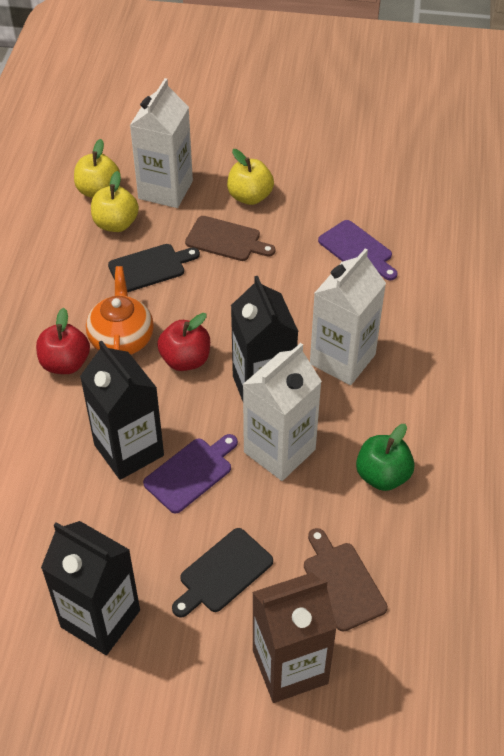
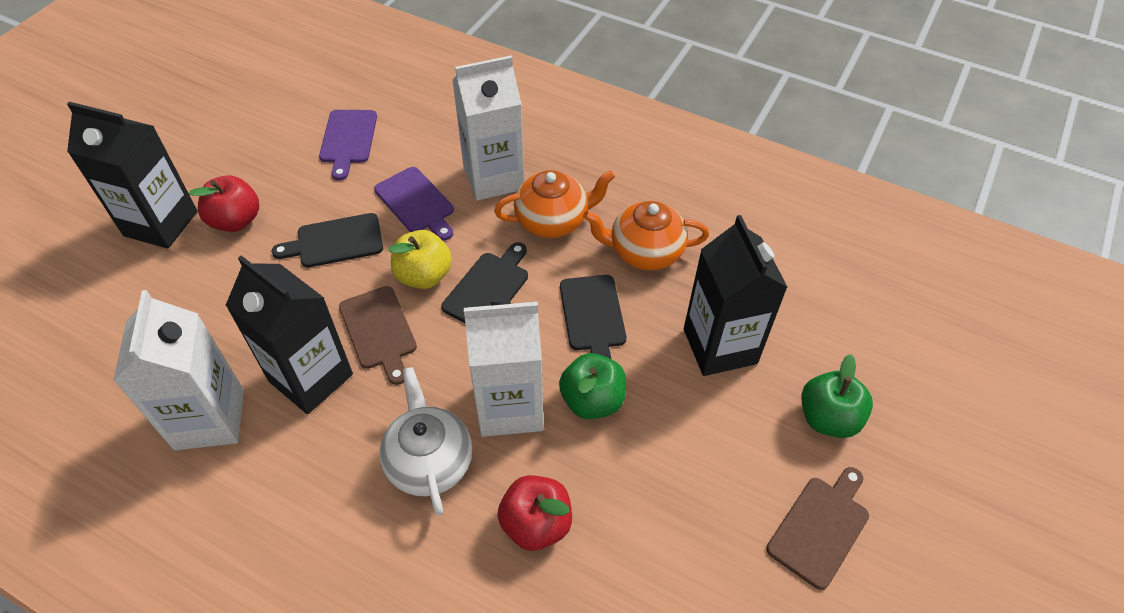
black cutting board: 2 -> 3
brown carton: 1 -> 0
green apple: 1 -> 2
orange teapot: 1 -> 2
white teapot: 0 -> 1
yellow apple: 3 -> 1

